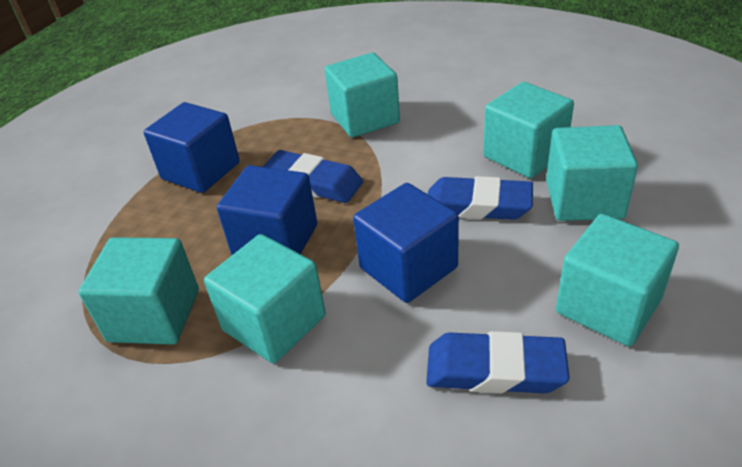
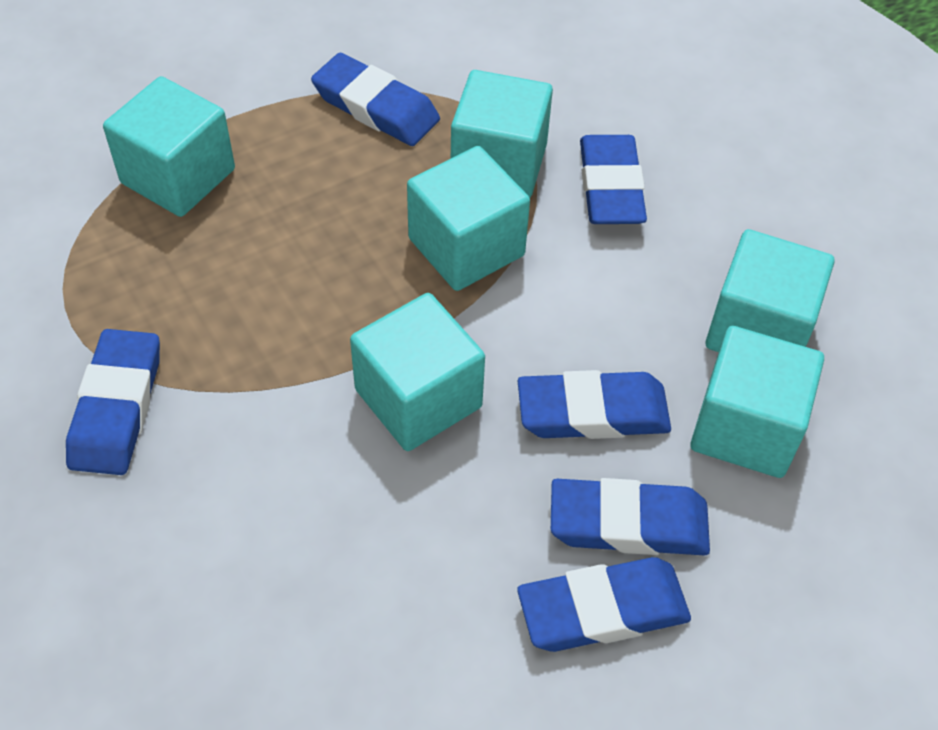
blue cube: 3 -> 0
blue eraser: 3 -> 6

